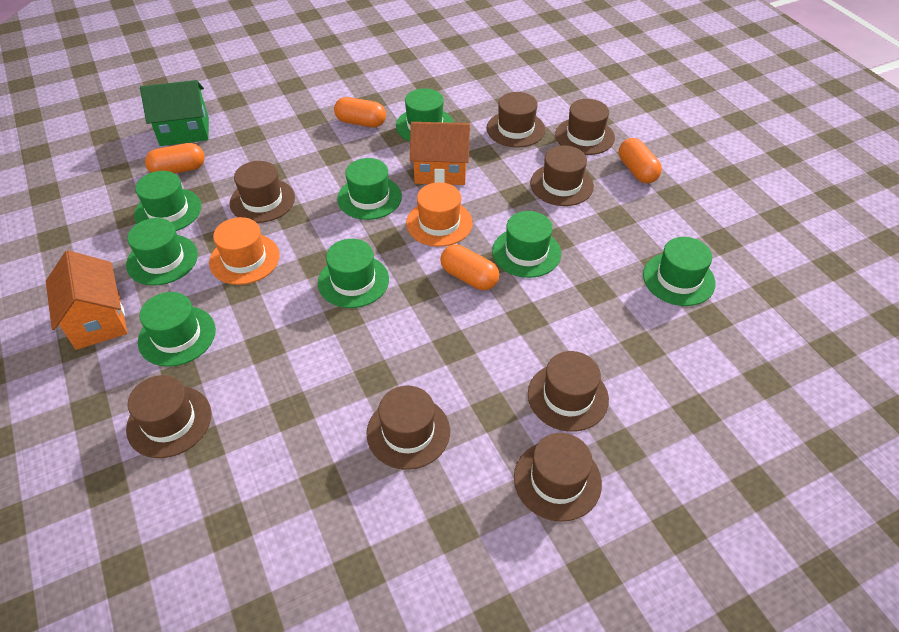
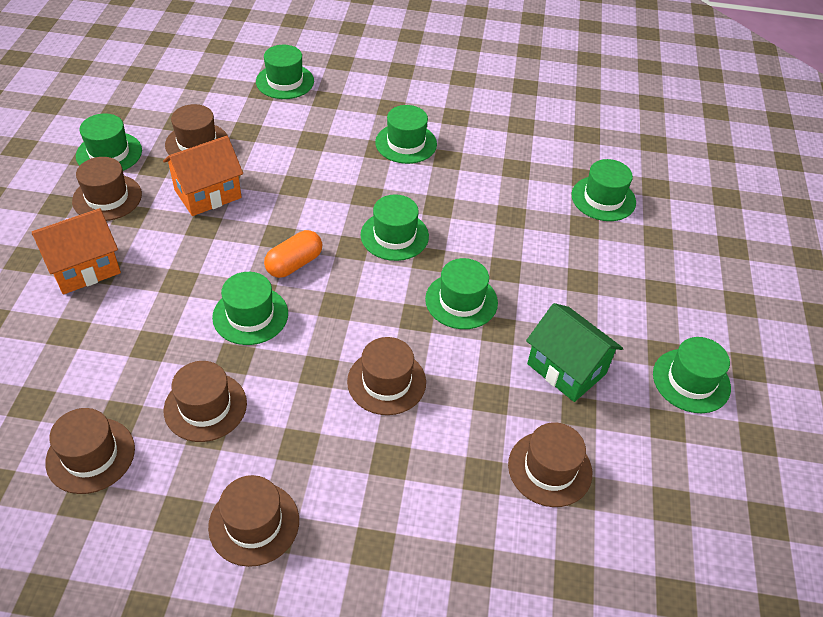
brown hat: 8 -> 7
orange capsule: 4 -> 1
orange hat: 2 -> 0

